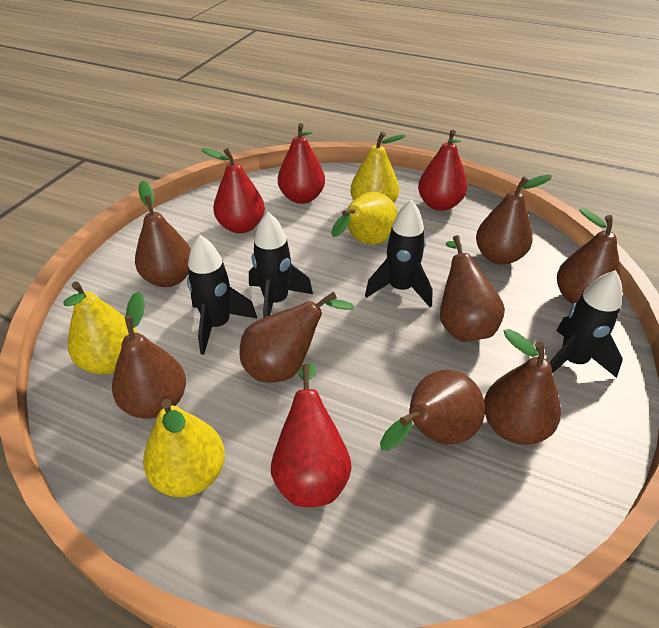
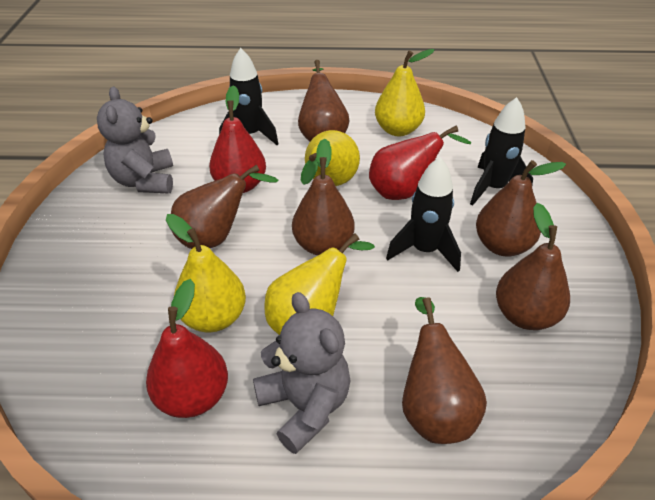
black rocket: 4 -> 3
brown pear: 8 -> 6
grey teddy bear: 0 -> 2
red pear: 4 -> 3

